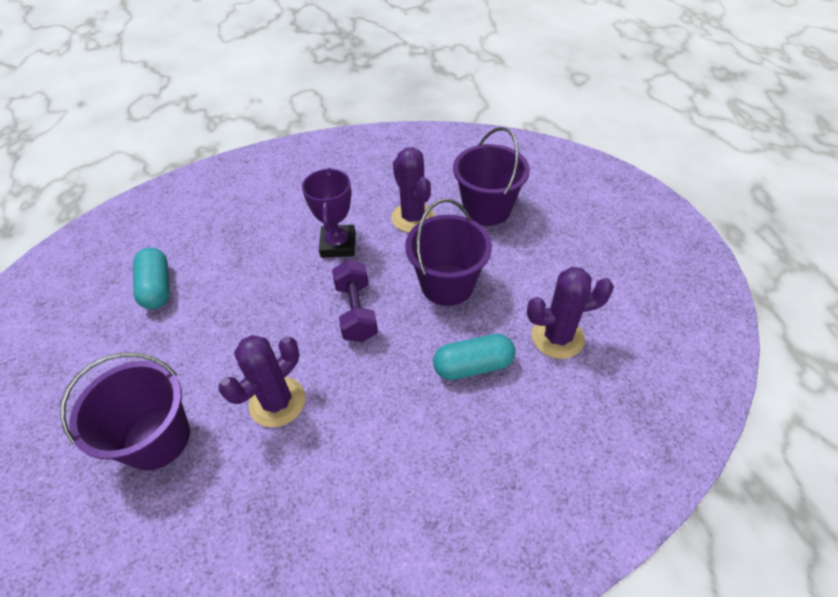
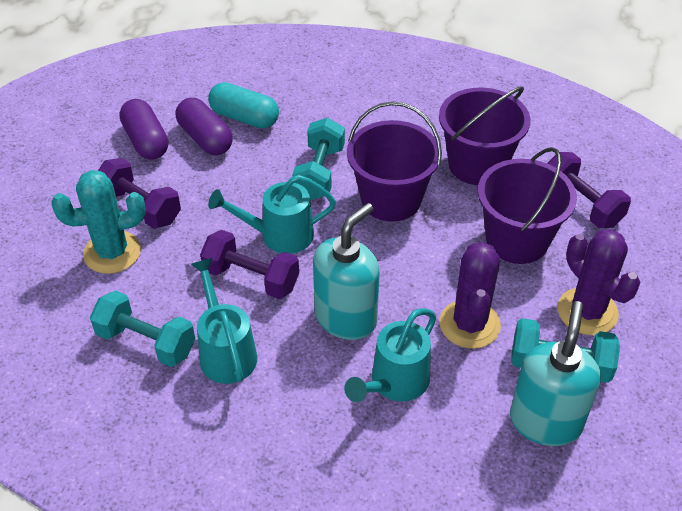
purple cactus: 3 -> 2
purple capsule: 0 -> 2
purple dumbbell: 1 -> 3
purple trophy: 1 -> 0
turquoise cactus: 0 -> 1
turquoise capsule: 2 -> 1
turquoise dumbbell: 0 -> 3
turquoise soap dispenser: 0 -> 2
turquoise watering can: 0 -> 3

